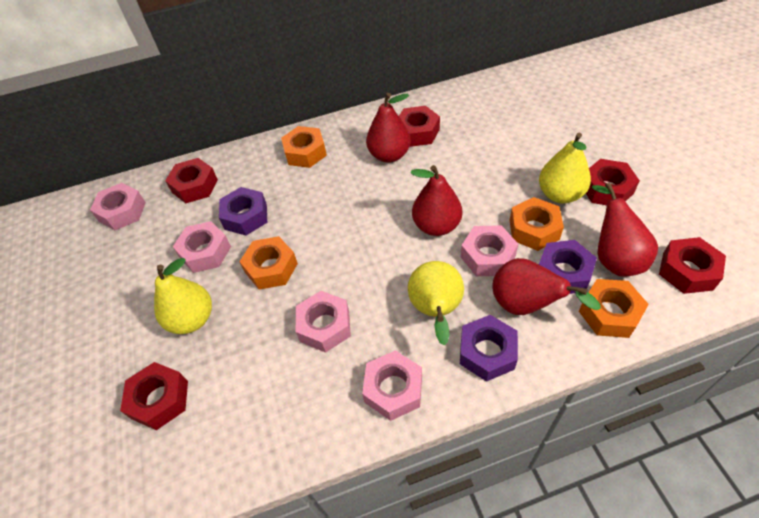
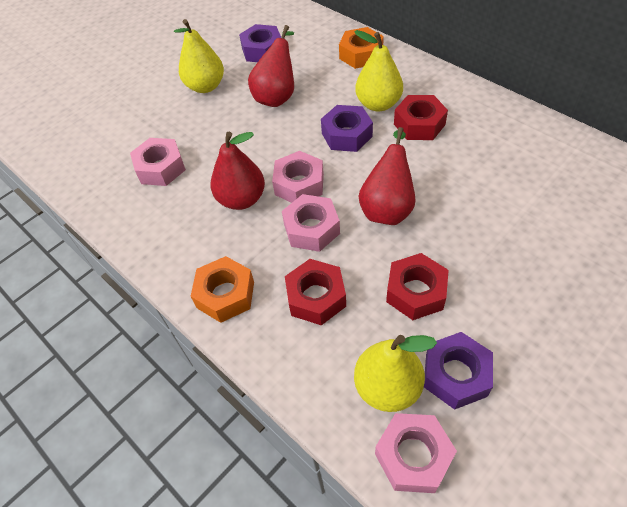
orange nut: 4 -> 2
pink nut: 5 -> 4
red nut: 5 -> 3
red pear: 4 -> 3

